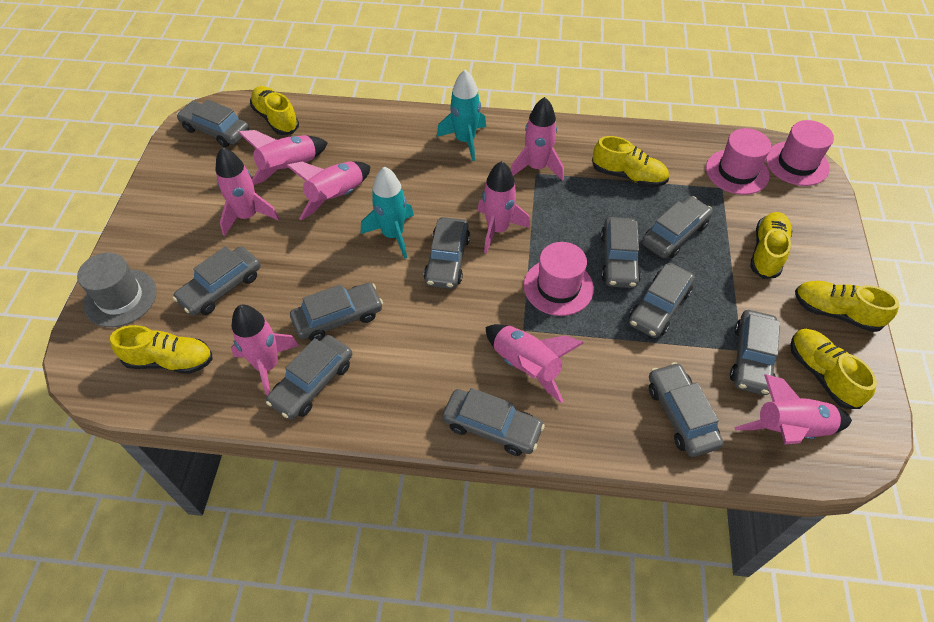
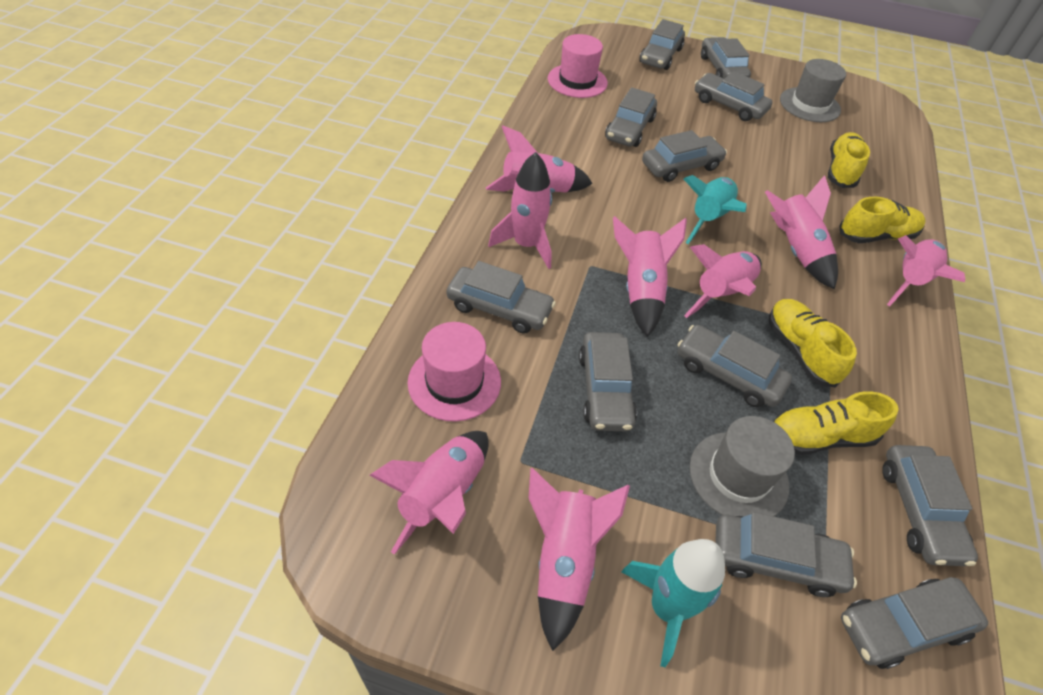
grey hat: 1 -> 2
pink hat: 3 -> 2
yellow shoe: 6 -> 4

